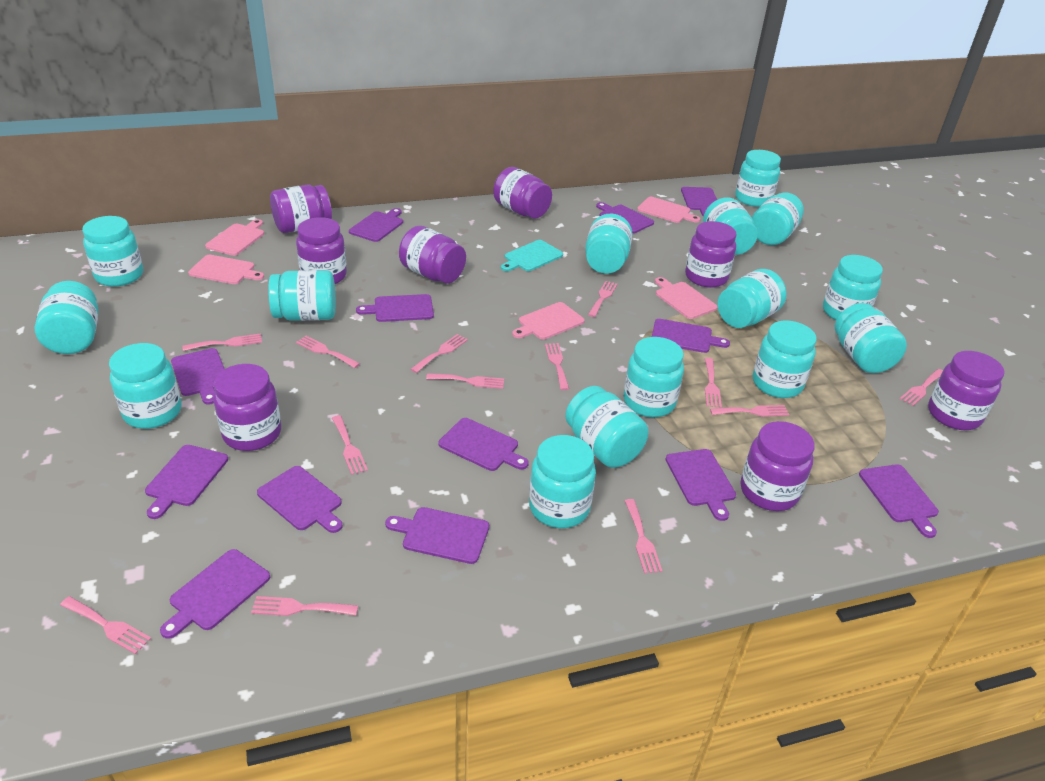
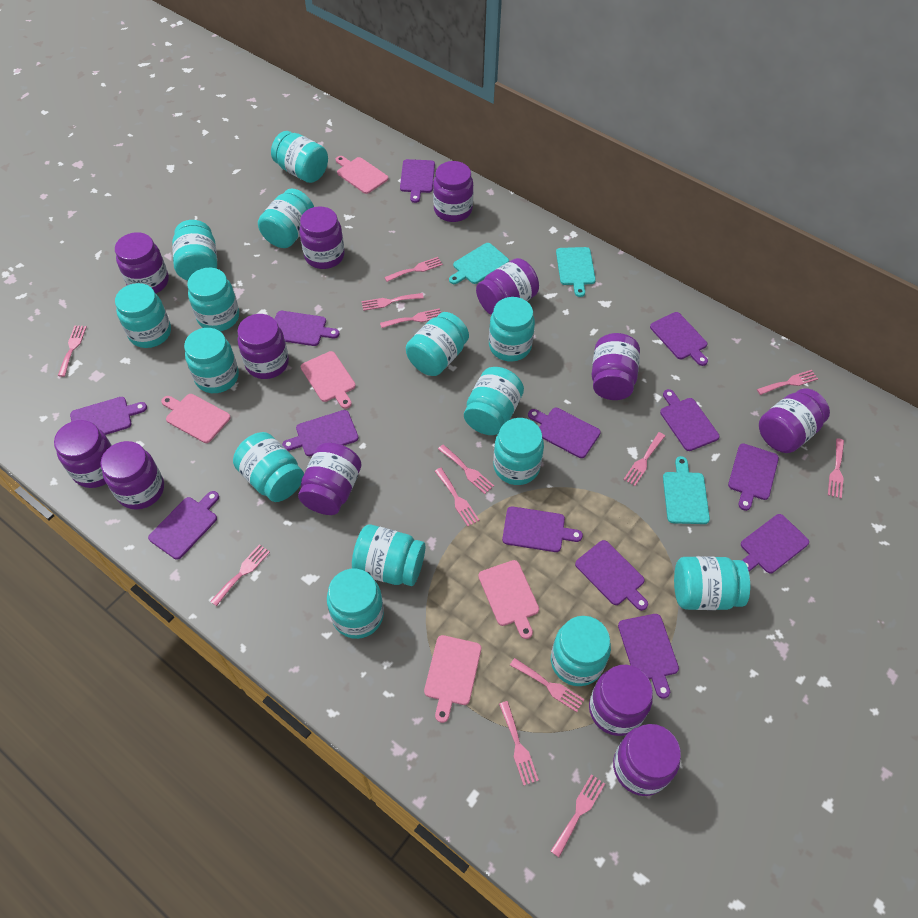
purple jar: 8 -> 12
turquoise cutting board: 1 -> 3

